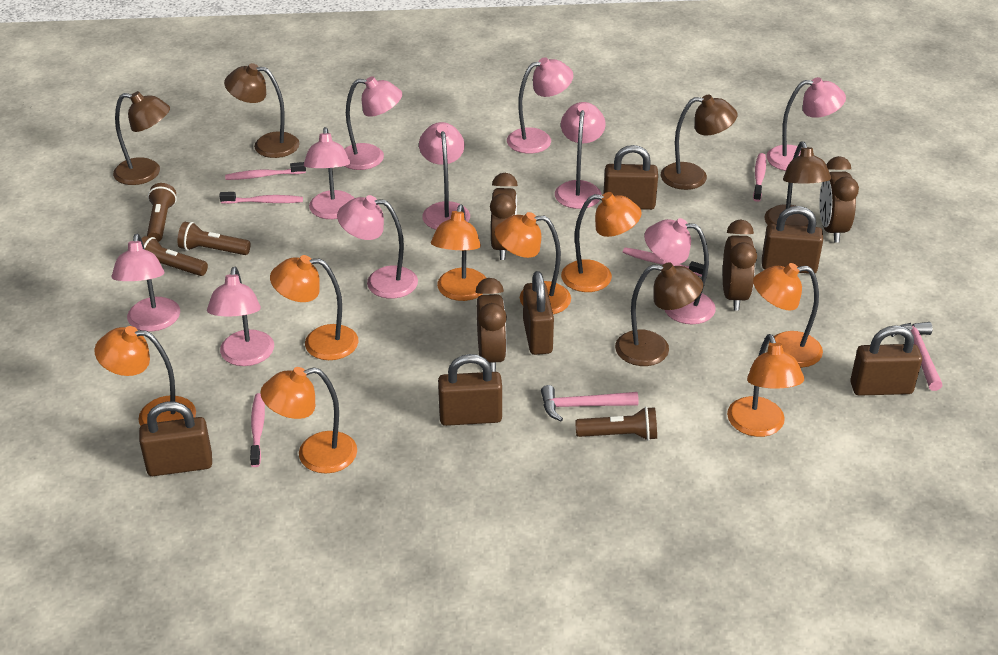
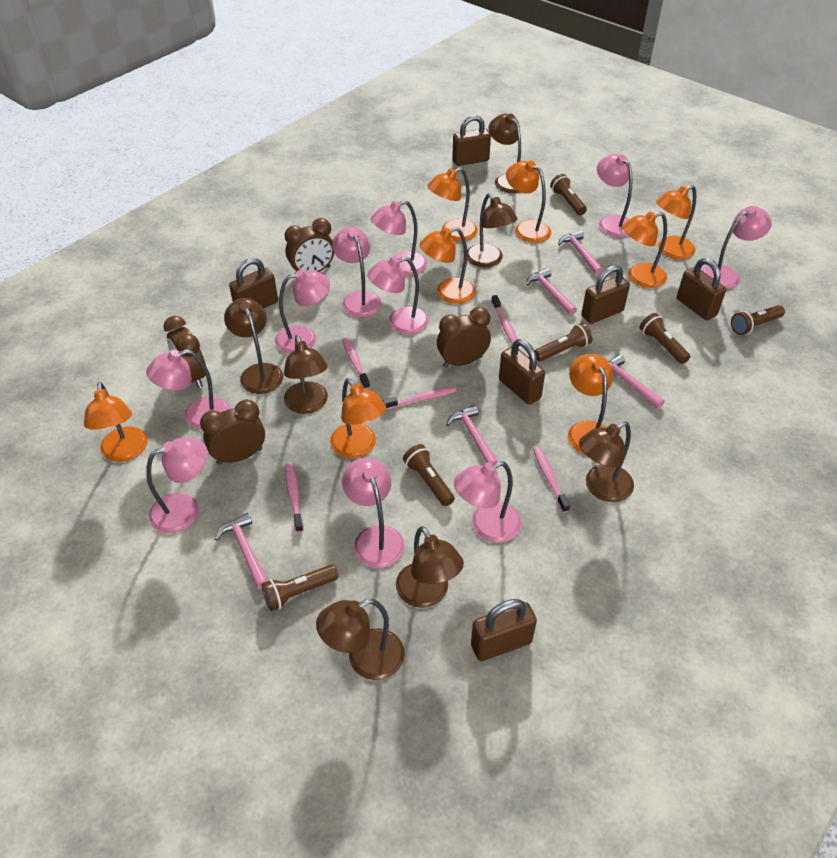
brown flashlight: 4 -> 6
brown lamp: 5 -> 7
pink hammer: 2 -> 5

